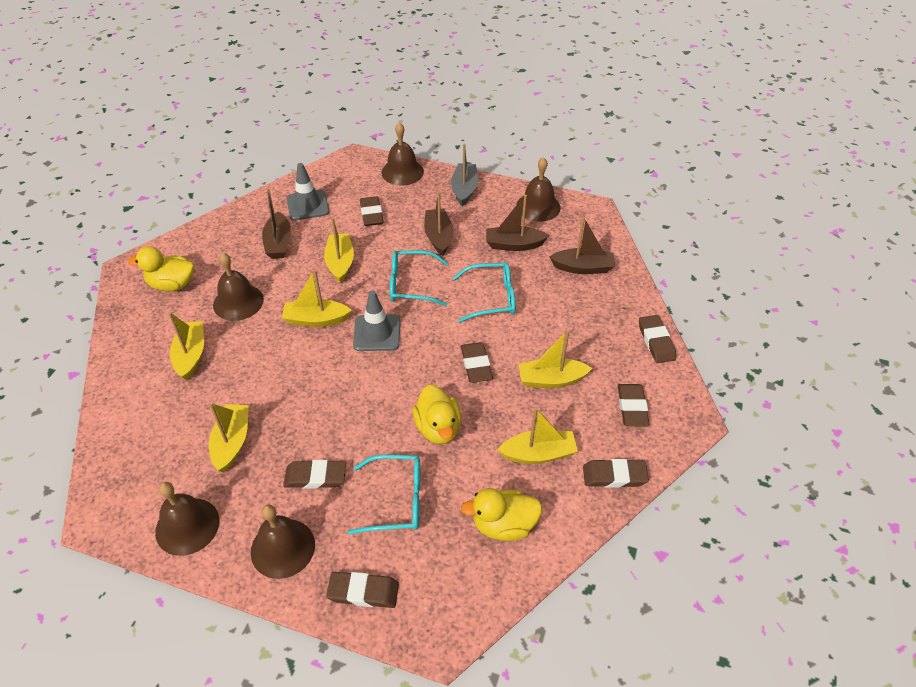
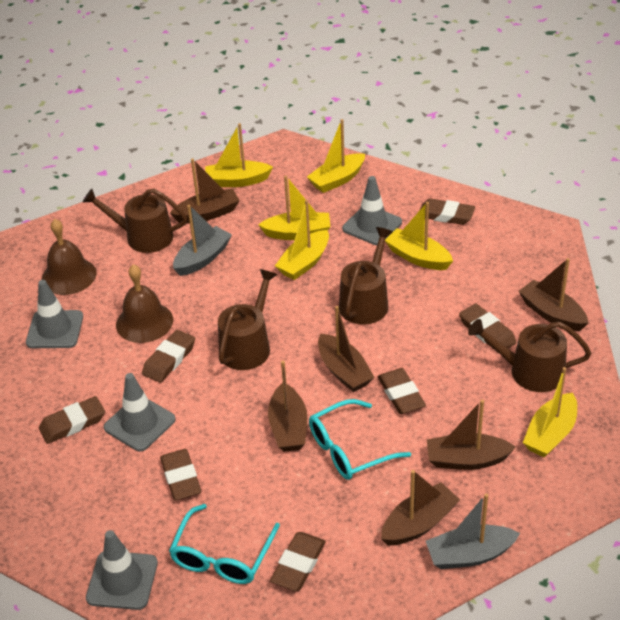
brown bell: 5 -> 2
brown boat: 4 -> 6
brown watering can: 0 -> 4
grey boat: 1 -> 2
grey traffic cone: 2 -> 4
turquoise glasses: 3 -> 2
yellow duck: 3 -> 0

